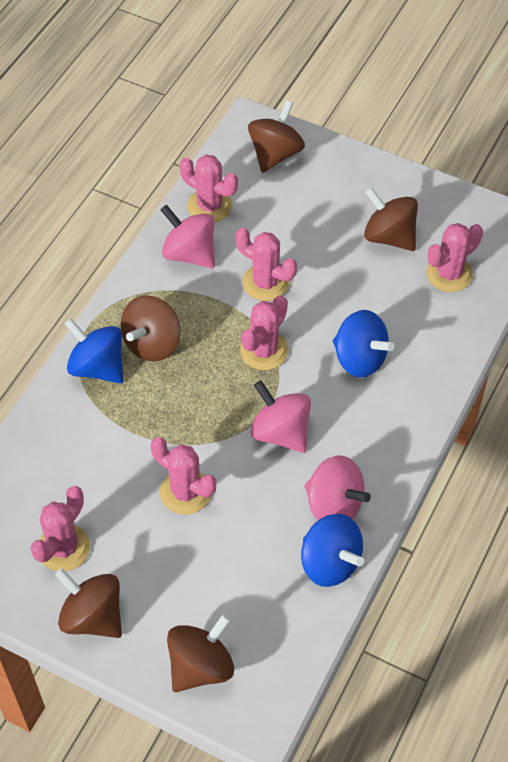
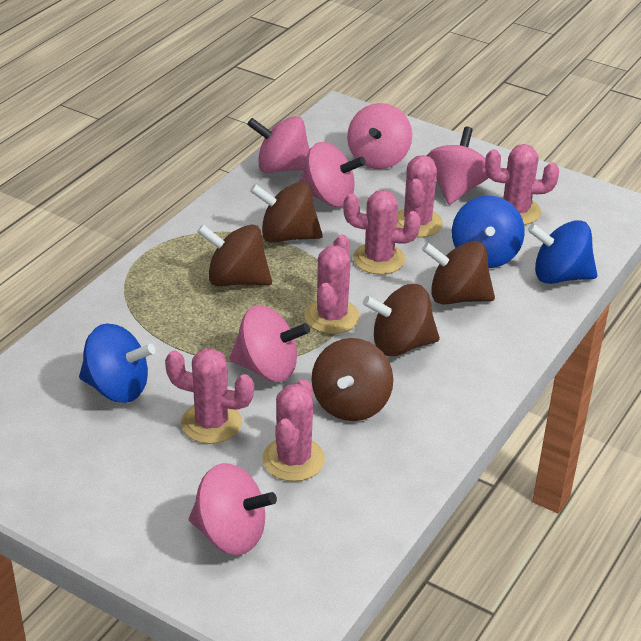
pink spinning top: 3 -> 6

